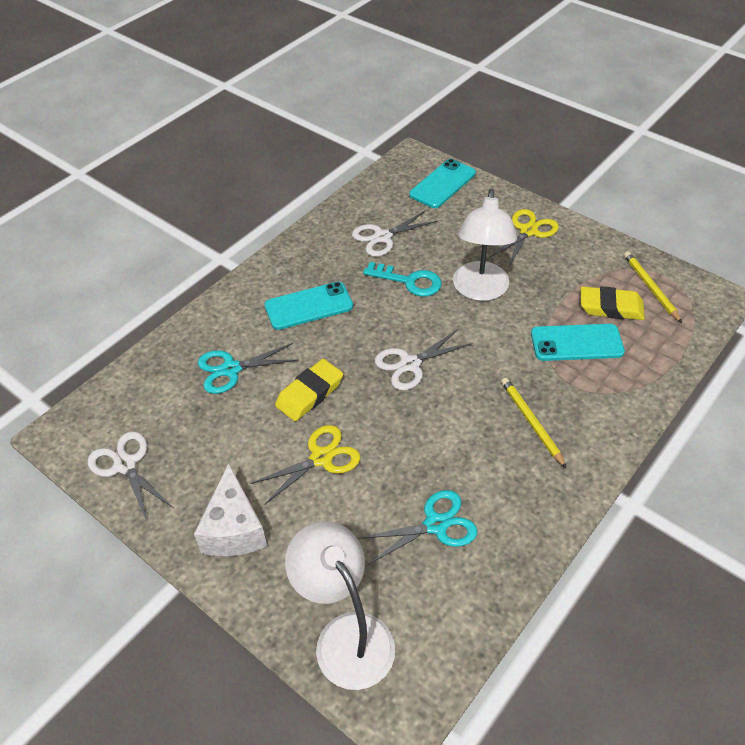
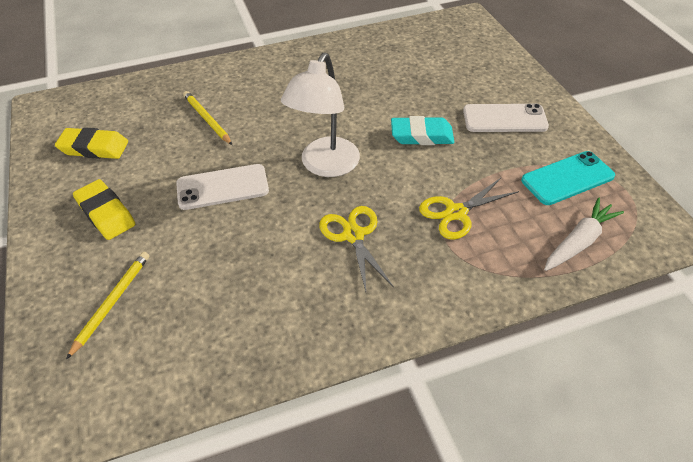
turquoise eraser: 0 -> 1
turquoise key: 1 -> 0
turquoise phone: 3 -> 1
turquoise scissors: 2 -> 0
white carrot: 0 -> 1
white cheese: 1 -> 0
white lamp: 2 -> 1
white phone: 0 -> 2
white scissors: 3 -> 0

